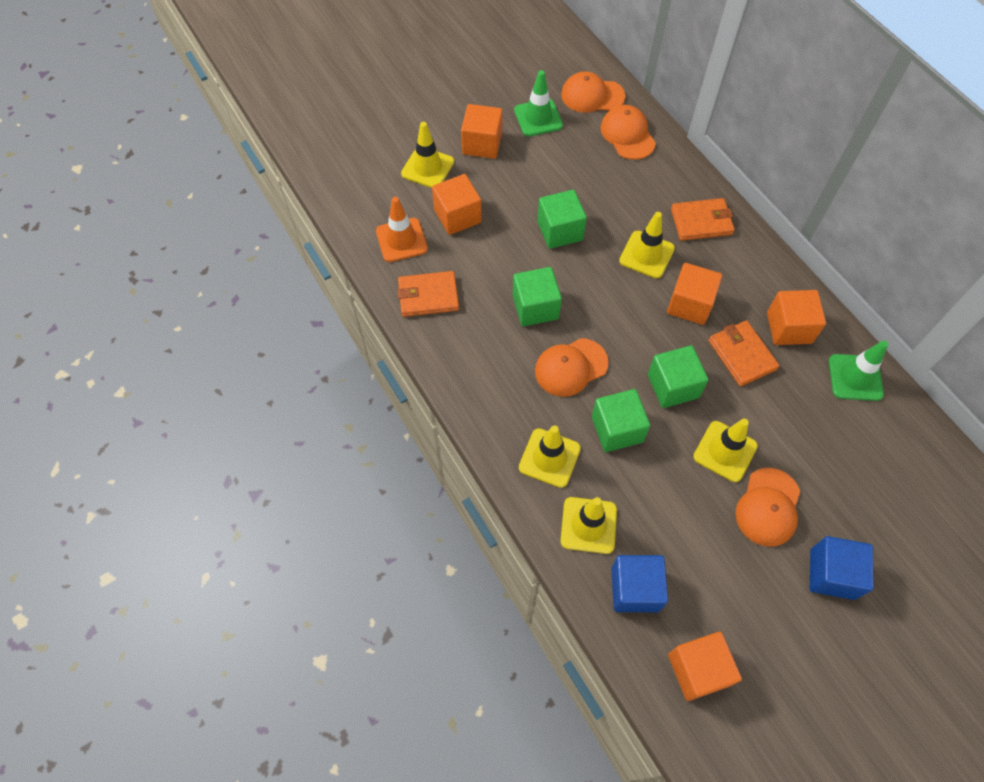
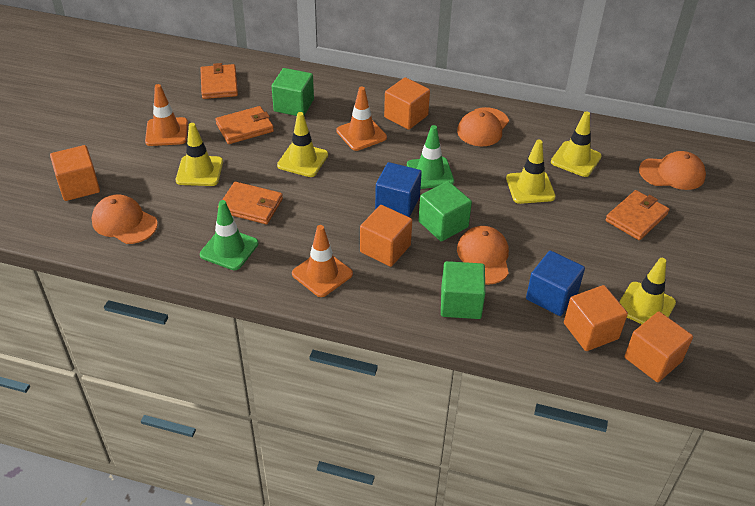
green cube: 4 -> 3
orange traffic cone: 1 -> 3
orange wallet: 3 -> 4

